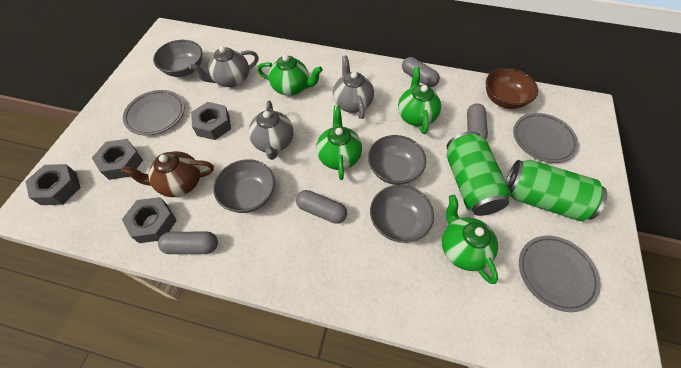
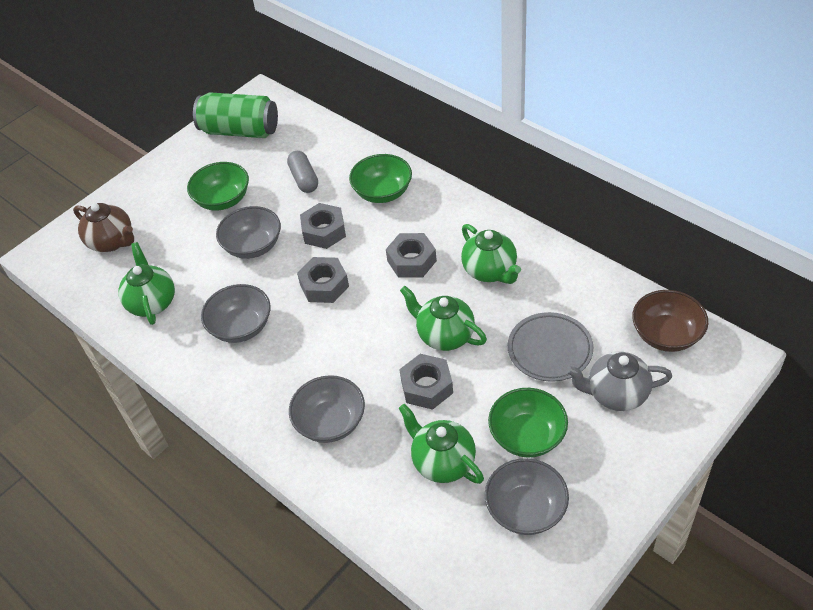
green bowl: 0 -> 3
green can: 2 -> 1
grey capsule: 4 -> 1
grey plate: 3 -> 1
grey teapot: 3 -> 1

